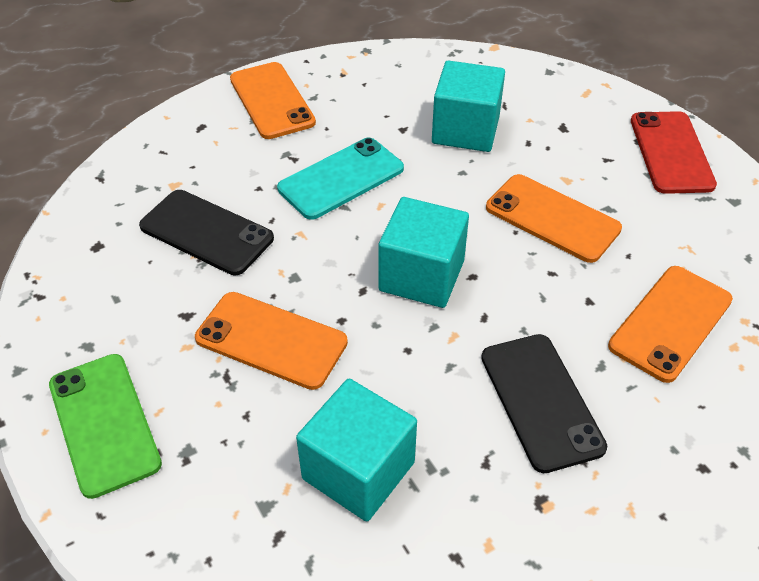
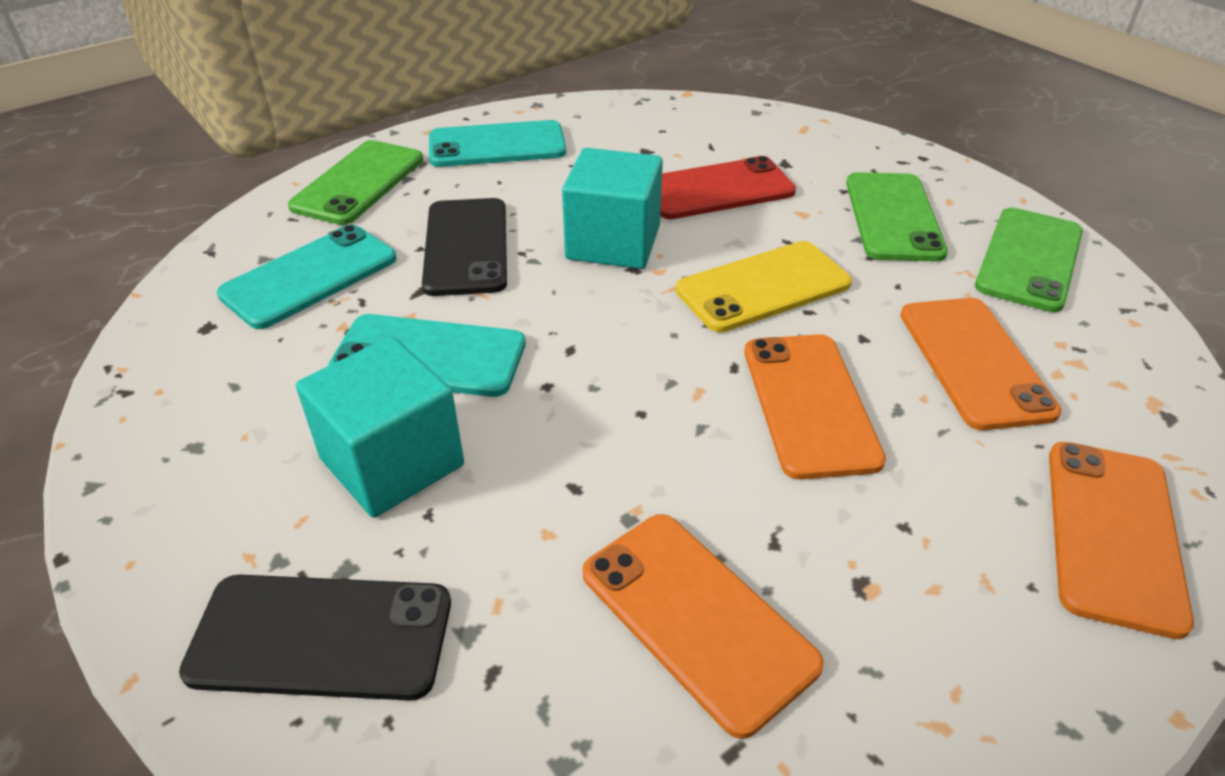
green phone: 1 -> 3
turquoise cube: 3 -> 2
turquoise phone: 1 -> 3
yellow phone: 0 -> 1

